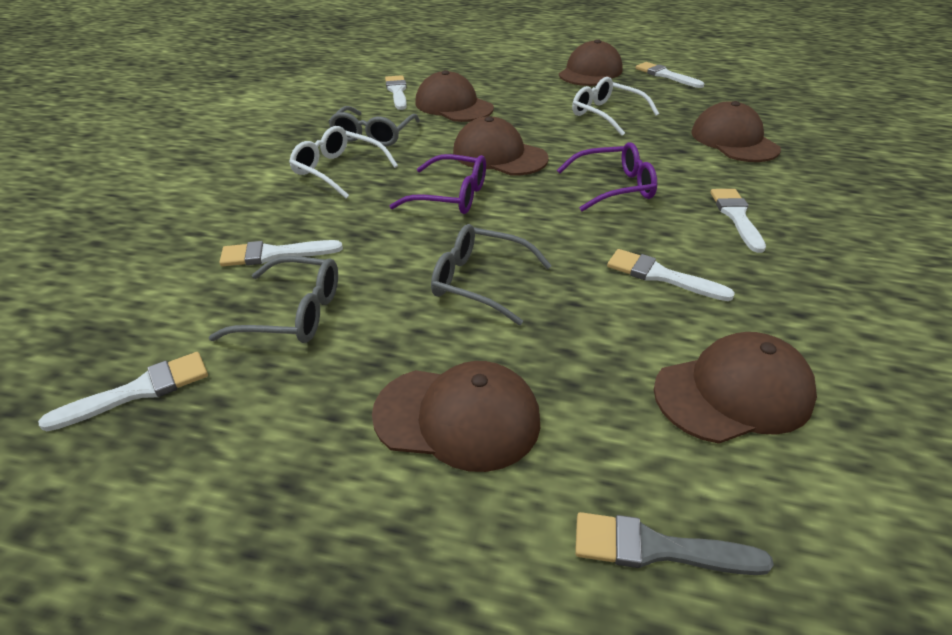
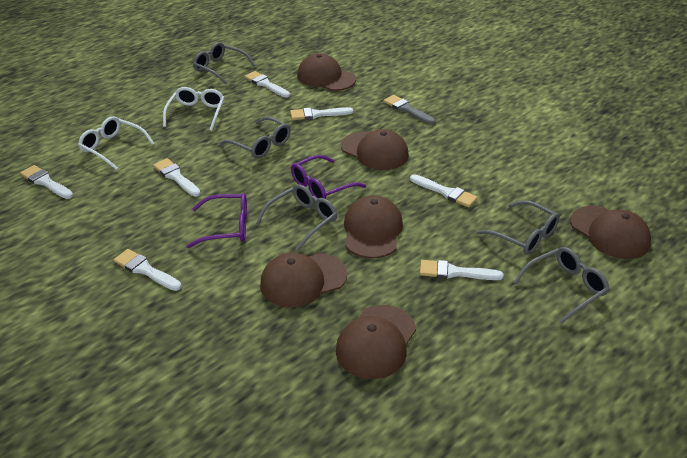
grey glasses: 3 -> 5
white brush: 6 -> 7

